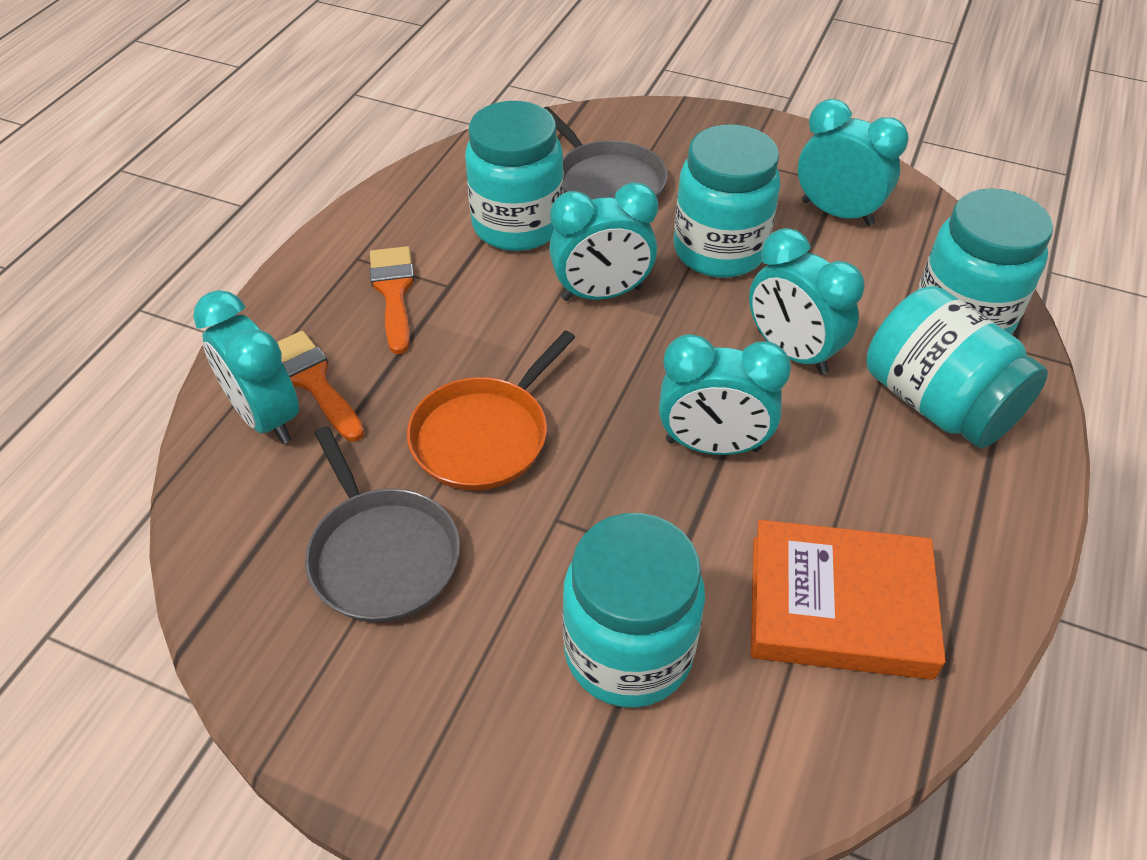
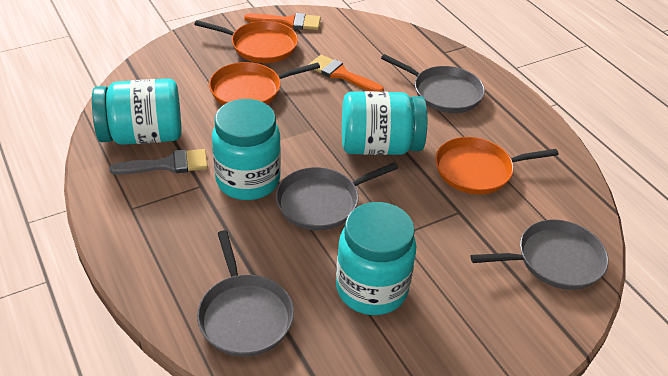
grey brush: 0 -> 1
grey pan: 2 -> 4
orange book: 1 -> 0
orange pan: 1 -> 3
turquoise clock: 5 -> 0
turquoise jar: 5 -> 4

